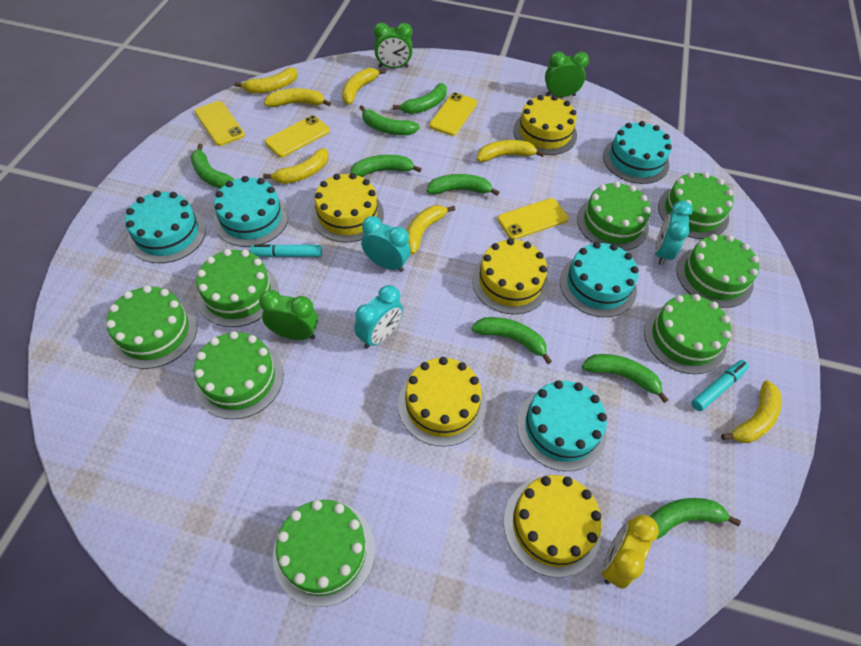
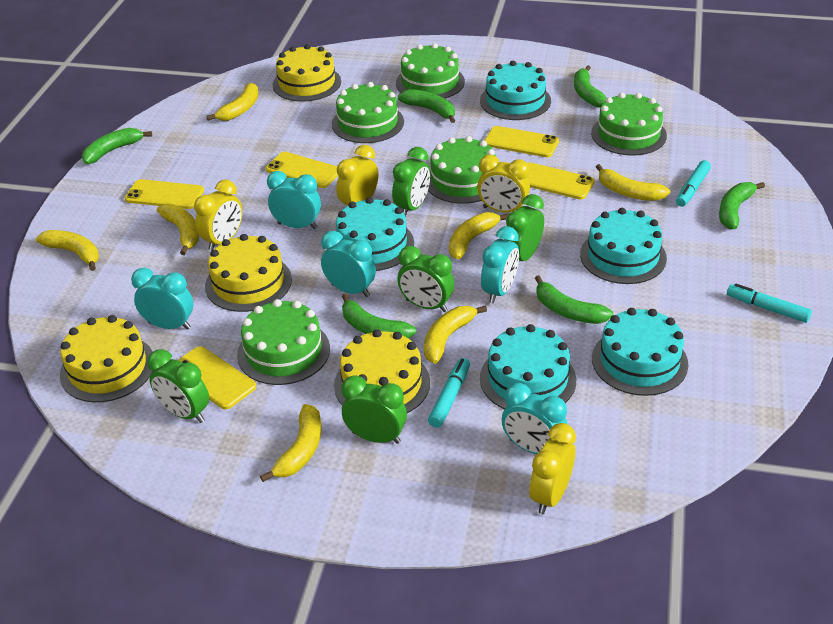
green banana: 8 -> 6
green cake: 8 -> 5
green clock: 3 -> 5
turquoise clock: 3 -> 5
turquoise marker: 2 -> 3
yellow cake: 5 -> 4
yellow clock: 1 -> 4
yellow phone: 4 -> 5

